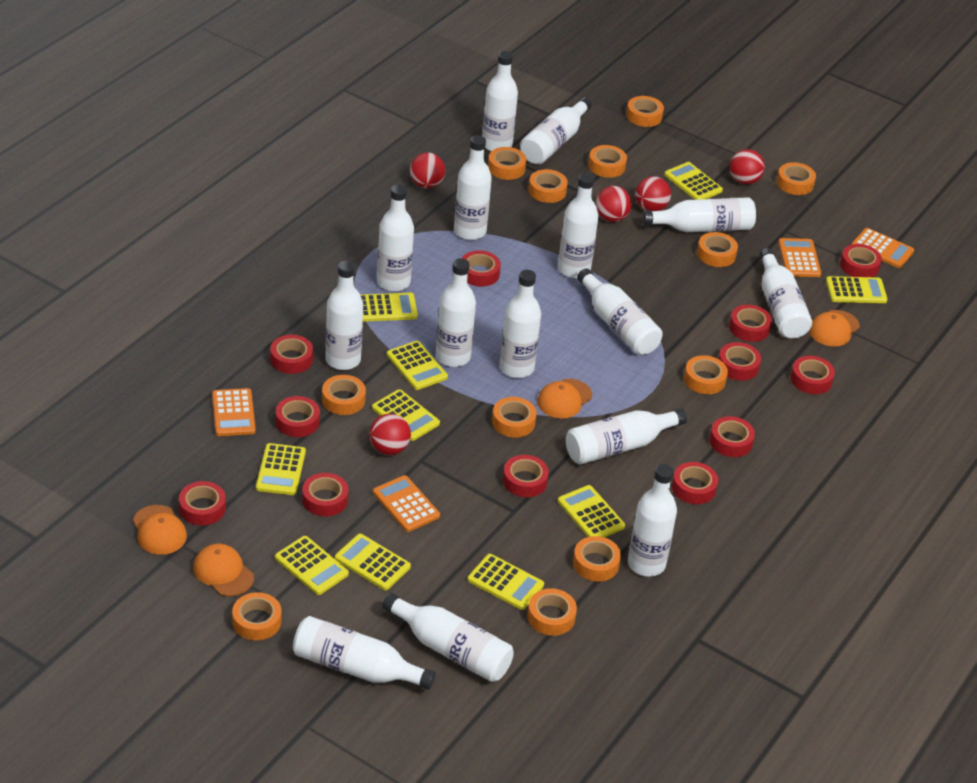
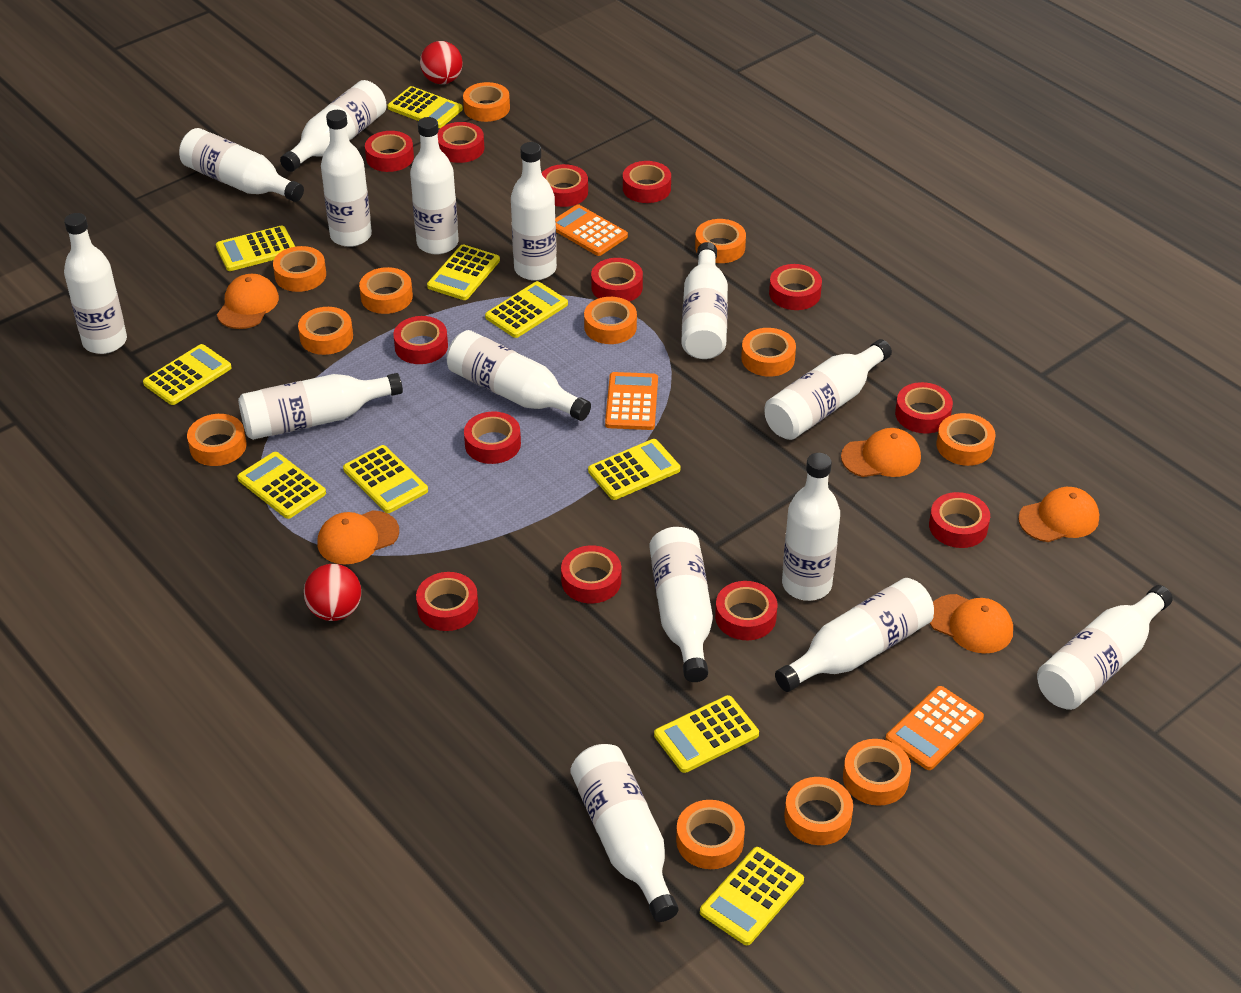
orange calculator: 4 -> 3
orange cap: 4 -> 5
red ball: 5 -> 2
red tape: 12 -> 13

